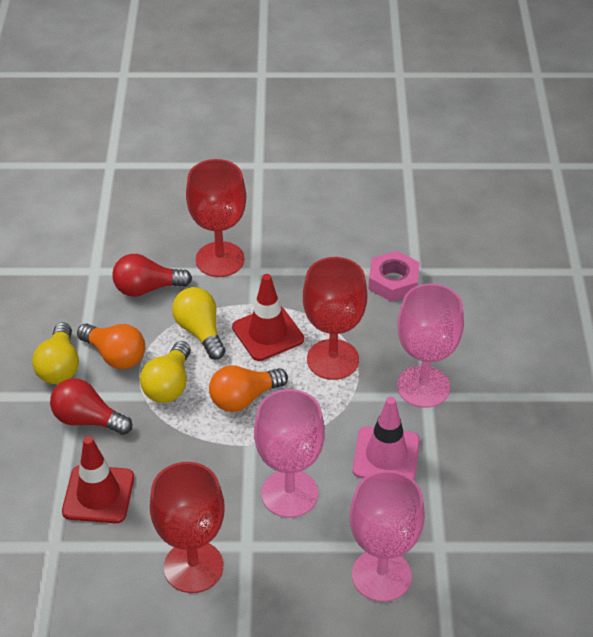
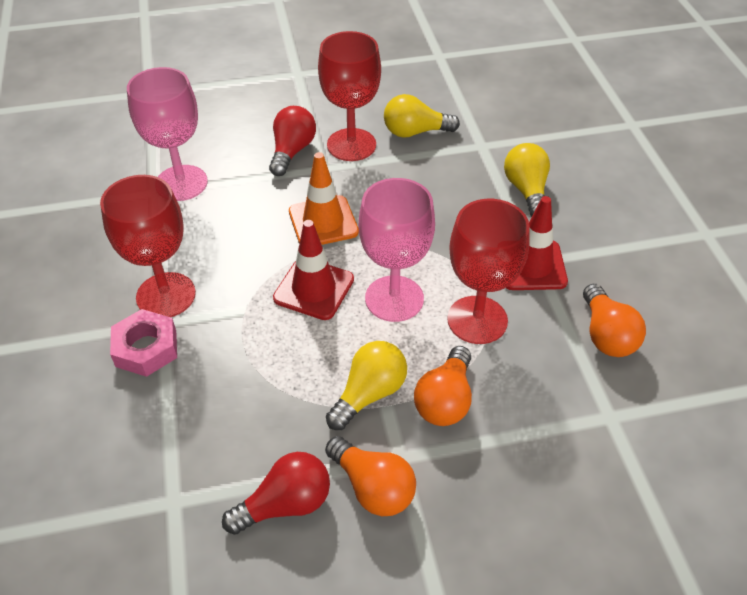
orange light bulb: 2 -> 3
orange traffic cone: 0 -> 1
pink goblet: 3 -> 2
pink traffic cone: 1 -> 0

